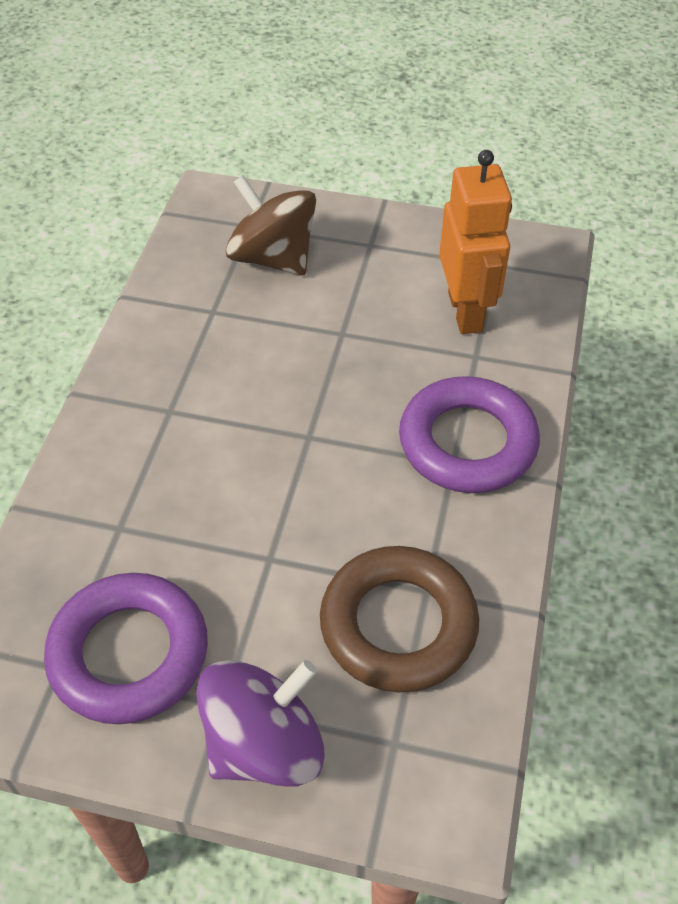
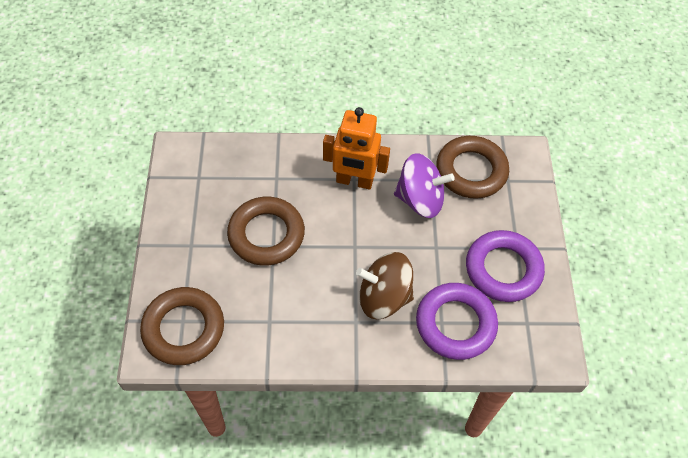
brown ring: 1 -> 3

